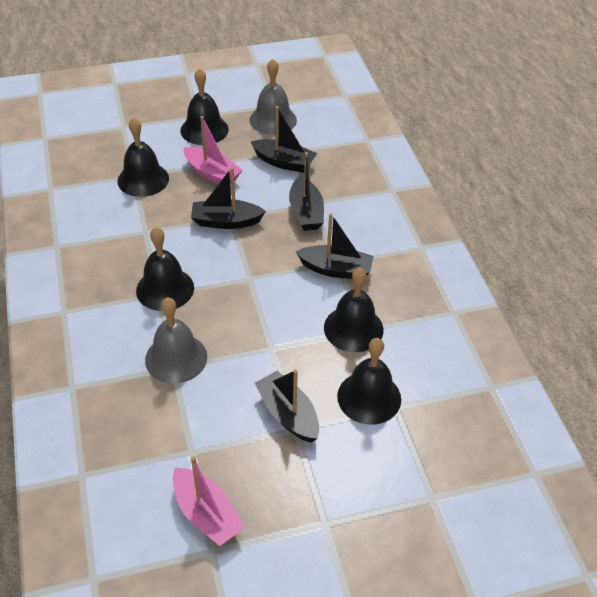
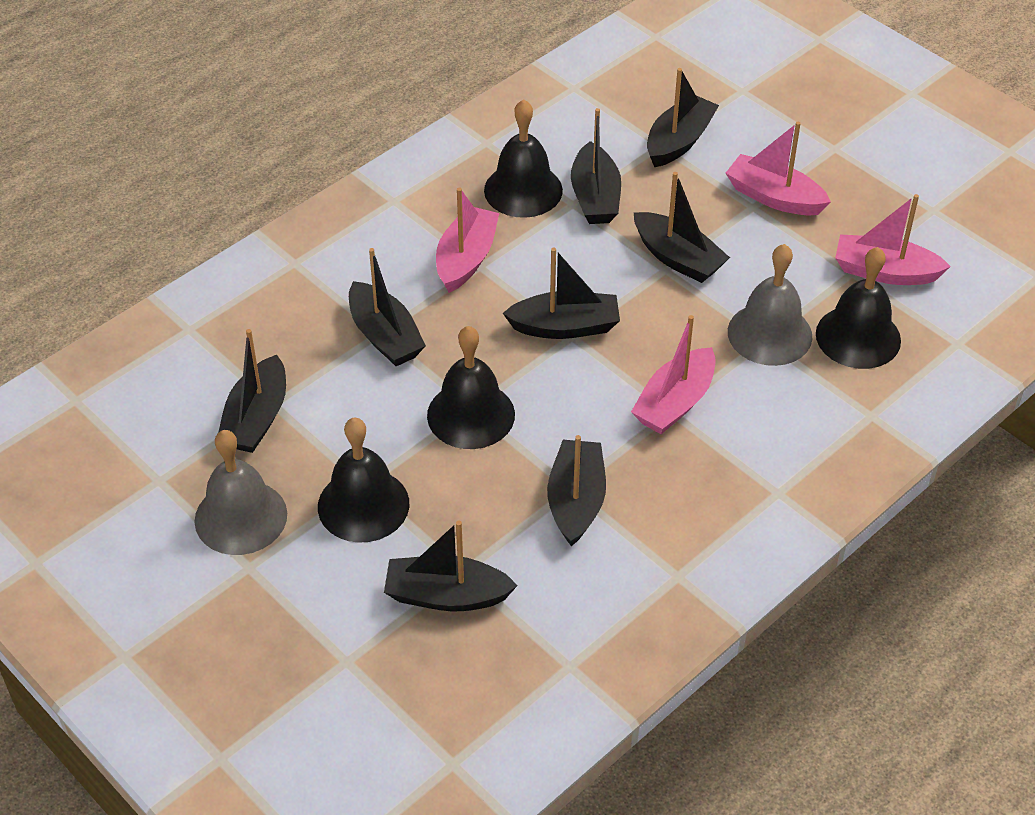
black bell: 5 -> 4
black boat: 5 -> 8
pink boat: 2 -> 4

